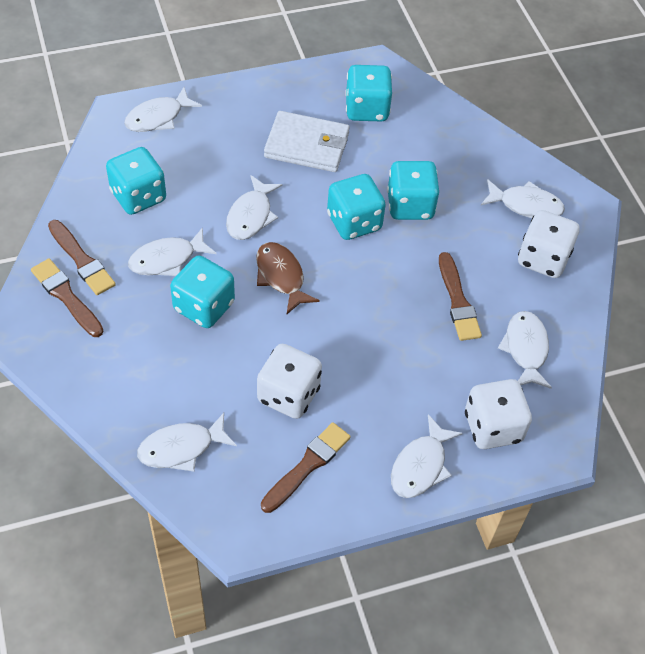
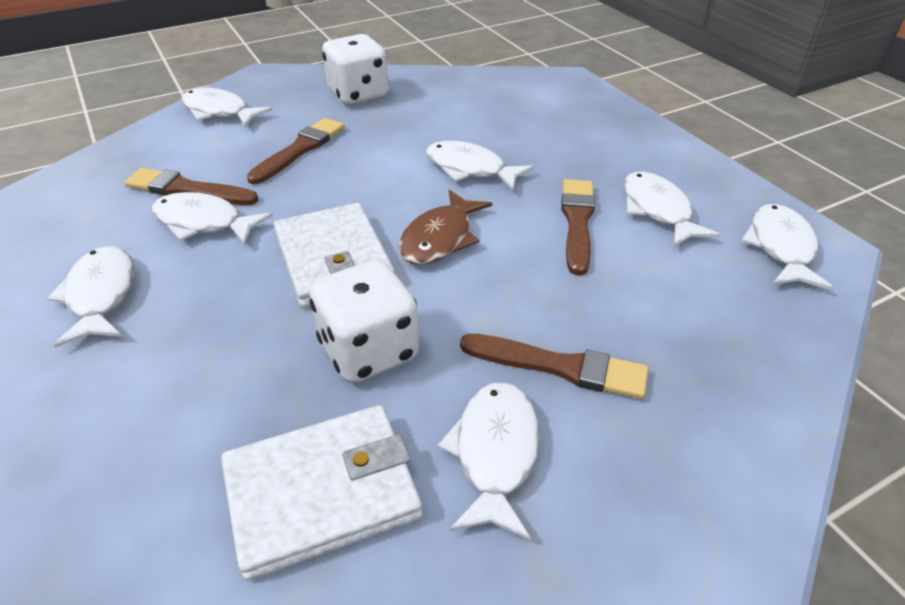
turquoise dice: 5 -> 0
white dice: 3 -> 2
white wallet: 1 -> 2

